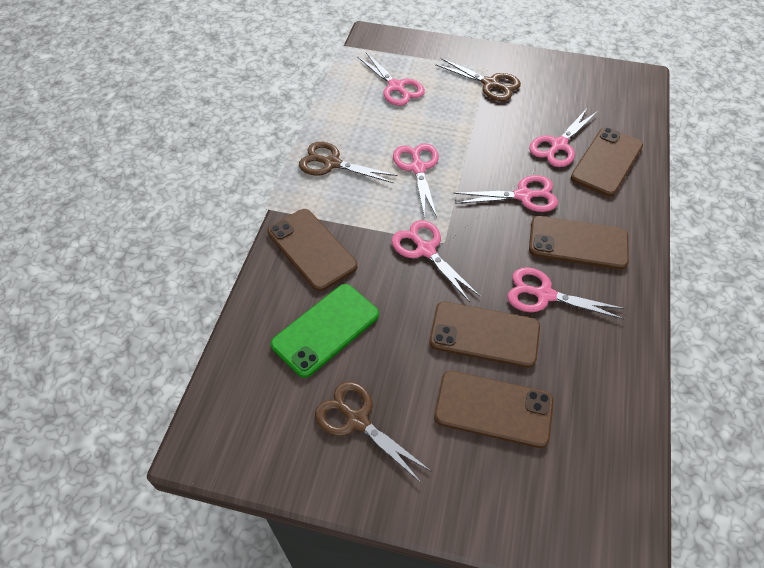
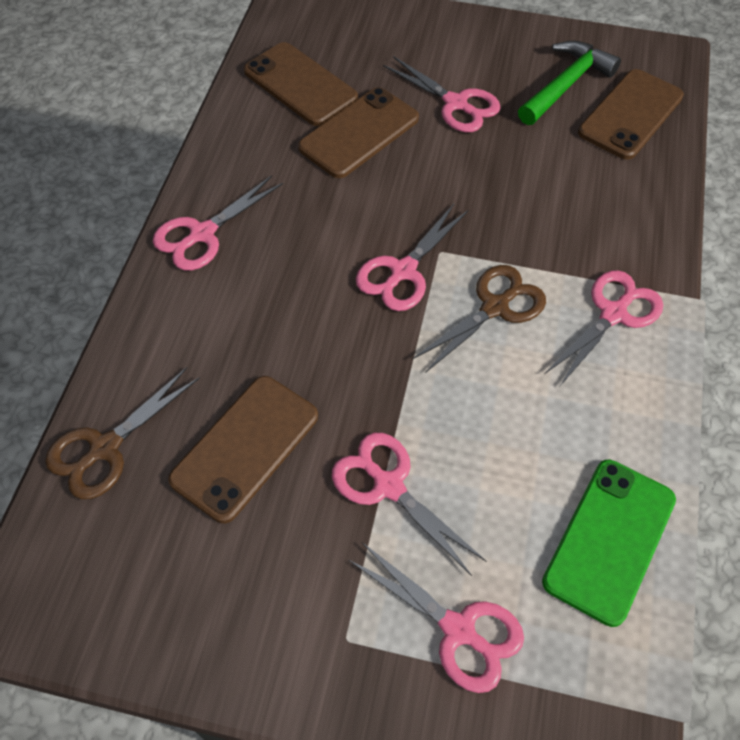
brown phone: 5 -> 4
brown scissors: 3 -> 2
green hammer: 0 -> 1

